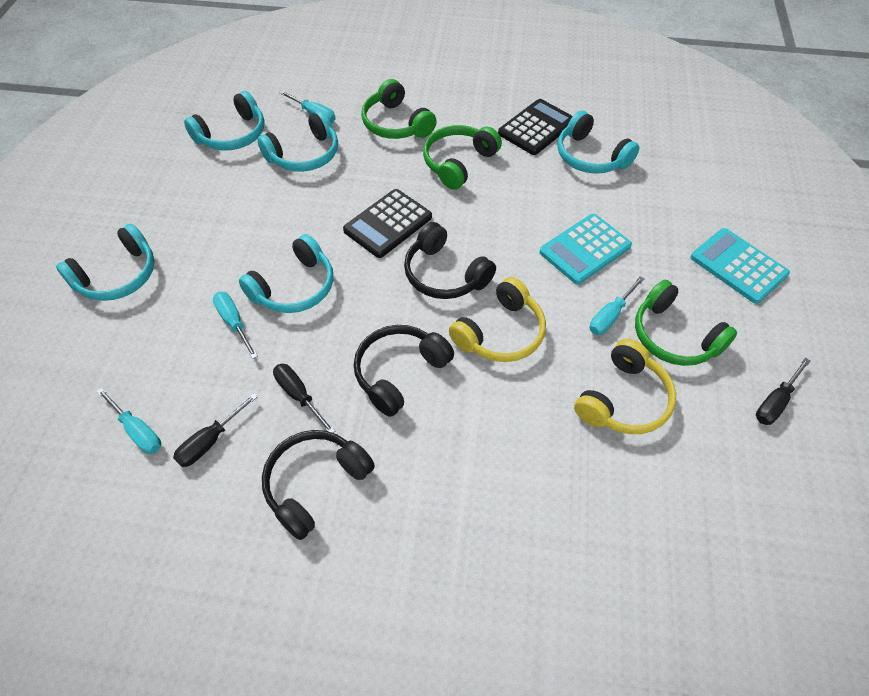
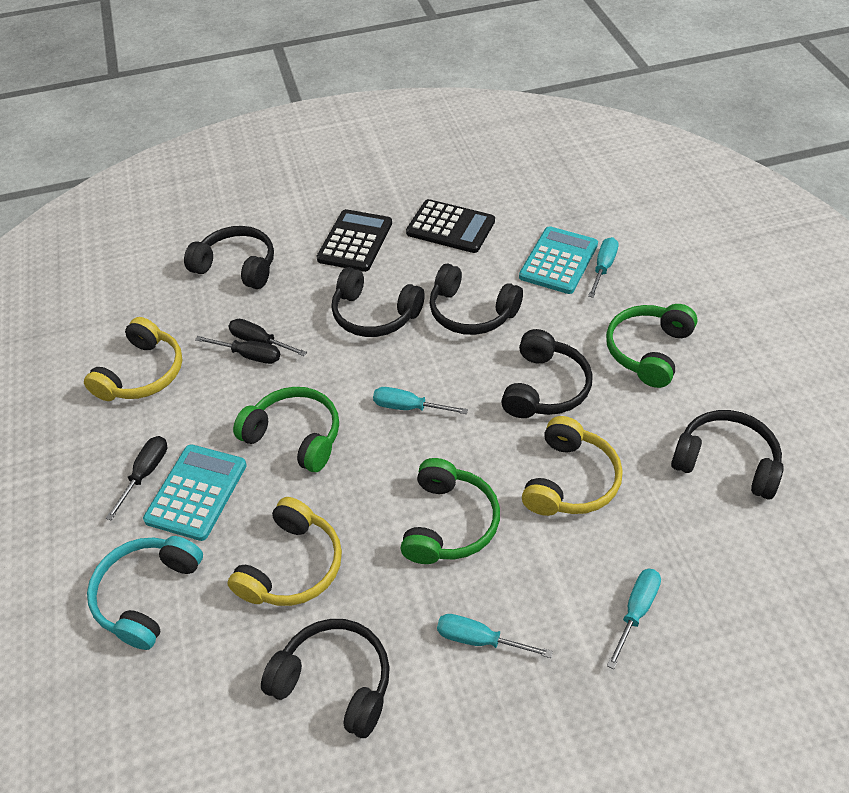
black headphones: 3 -> 6
turquoise headphones: 5 -> 1
yellow headphones: 2 -> 3

